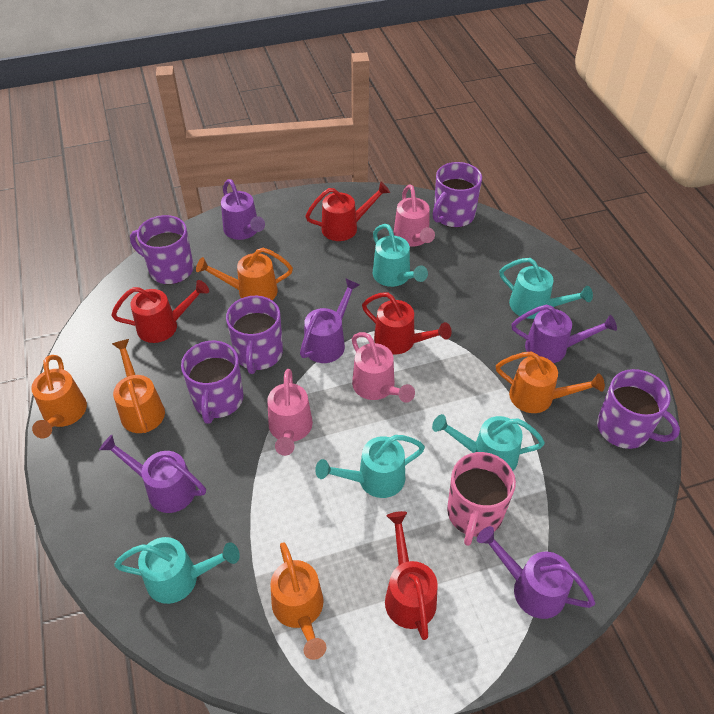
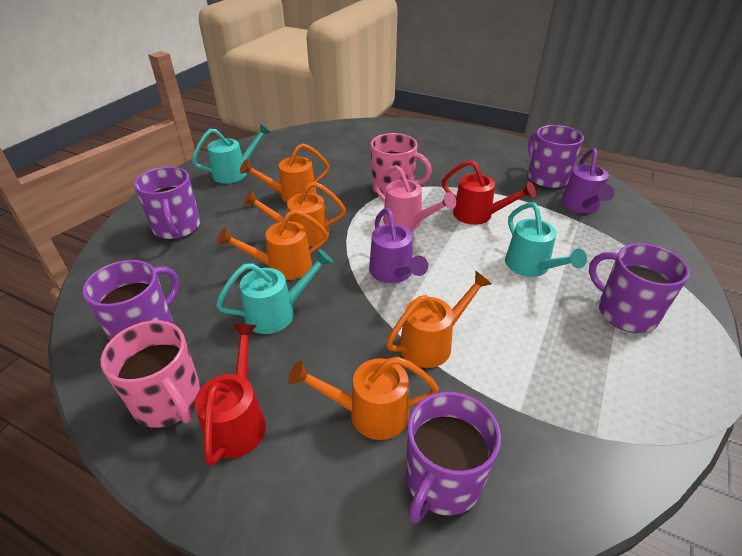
pink mug: 1 -> 2
pink watering can: 3 -> 1
purple watering can: 5 -> 2
red watering can: 4 -> 2
turquoise watering can: 5 -> 3

